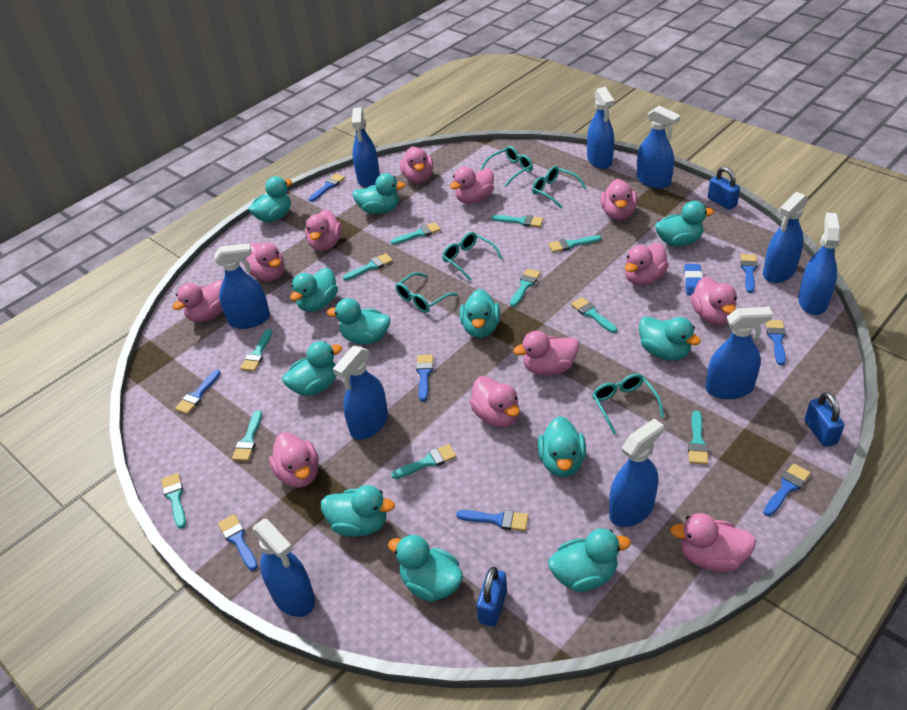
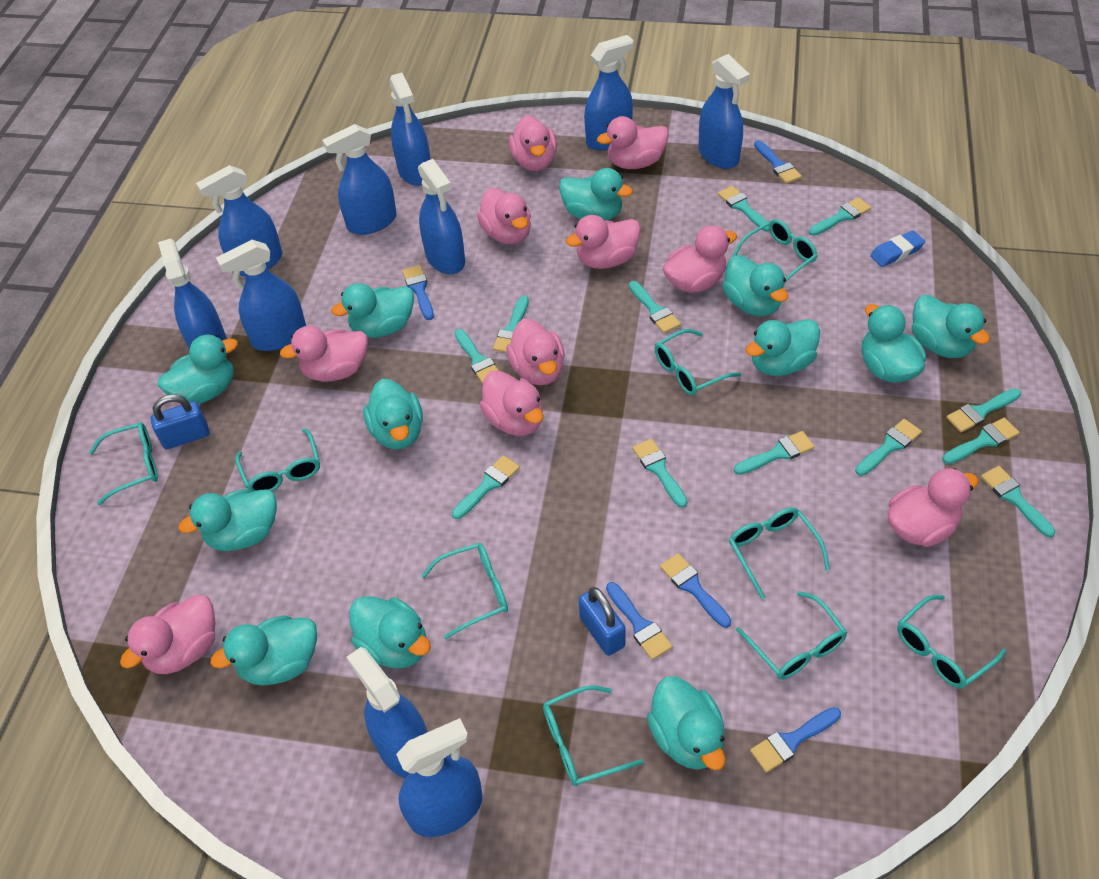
blue brush: 8 -> 5
blue padlock: 3 -> 2
pink duck: 12 -> 10
turquoise brush: 11 -> 12
turquoise glasses: 5 -> 9

